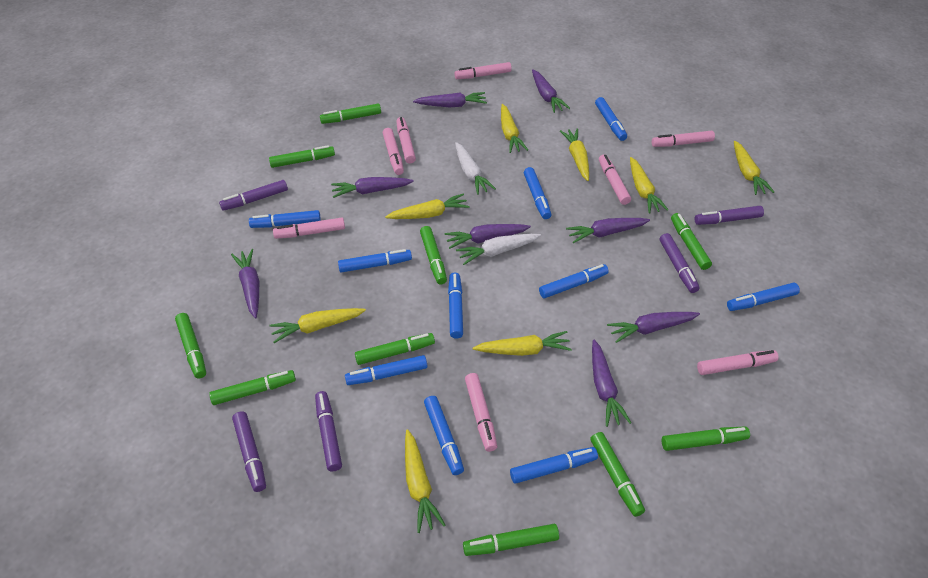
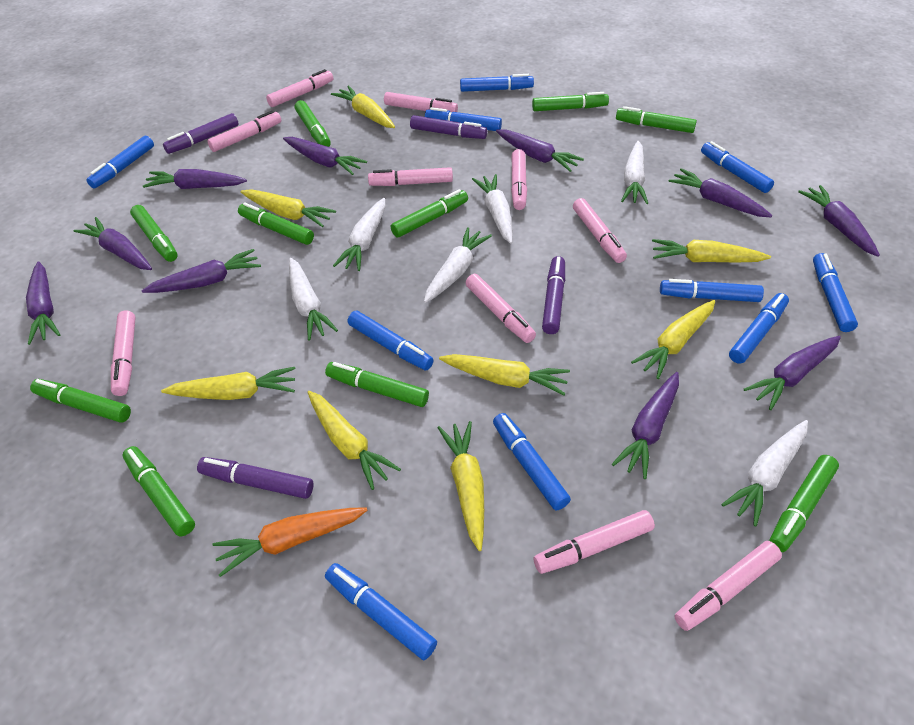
orange carrot: 0 -> 1
pink marker: 8 -> 10
purple carrot: 8 -> 10
purple marker: 5 -> 4
white carrot: 2 -> 6

